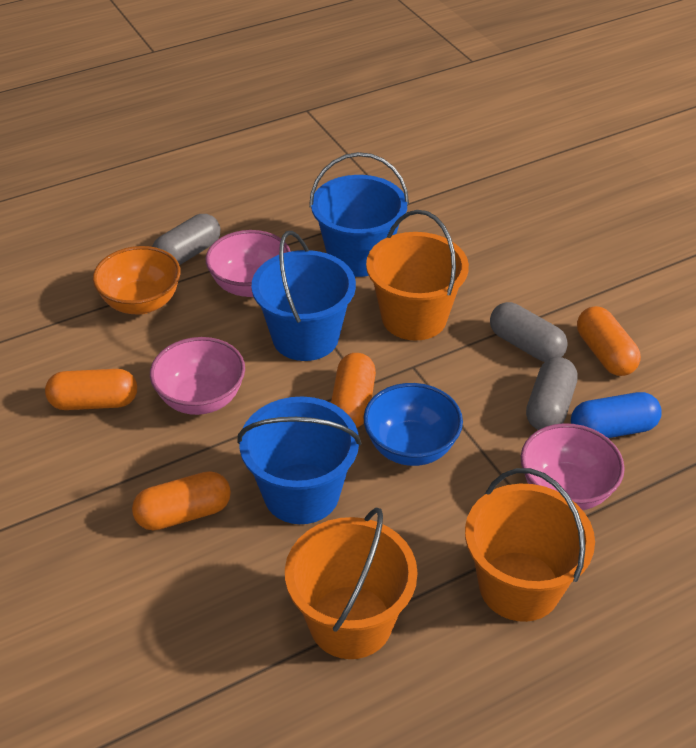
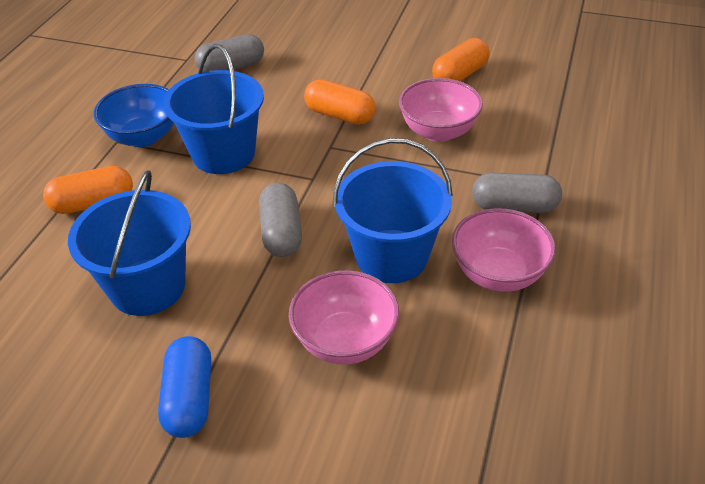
orange bowl: 1 -> 0
orange bucket: 3 -> 0
orange capsule: 4 -> 3

